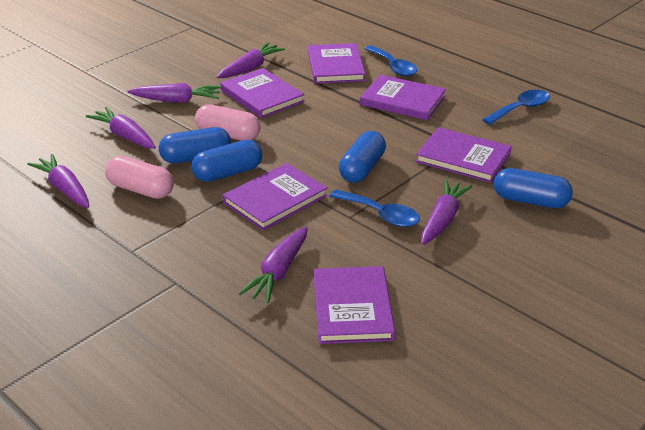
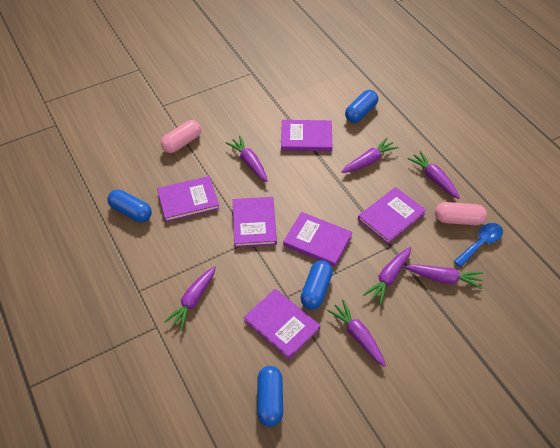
blue spoon: 3 -> 1
purple carrot: 6 -> 7

